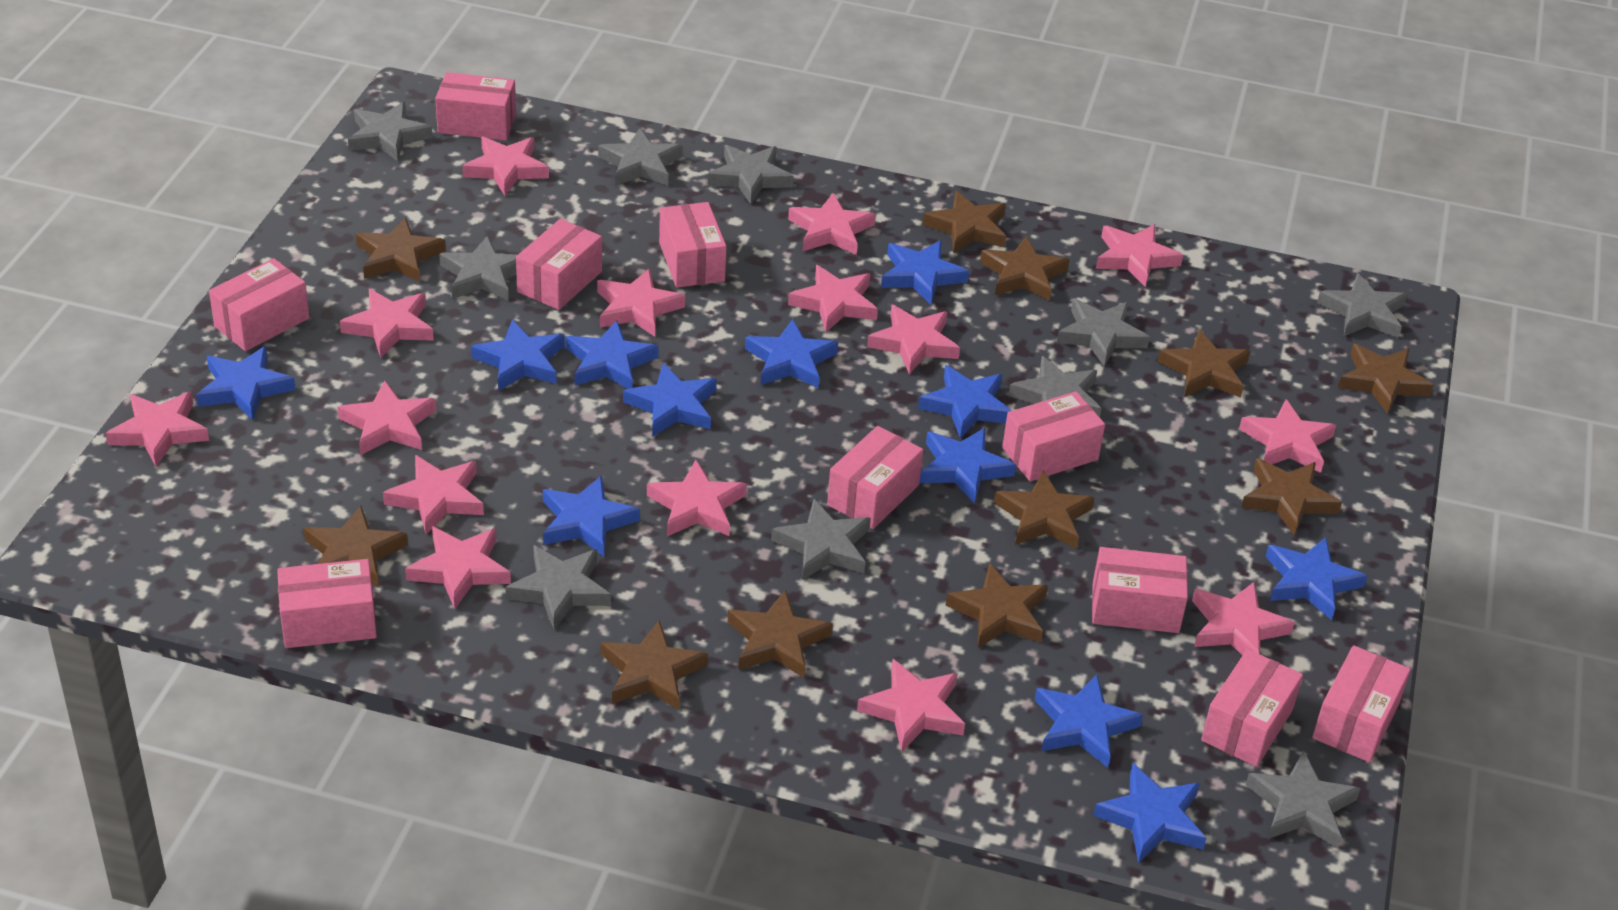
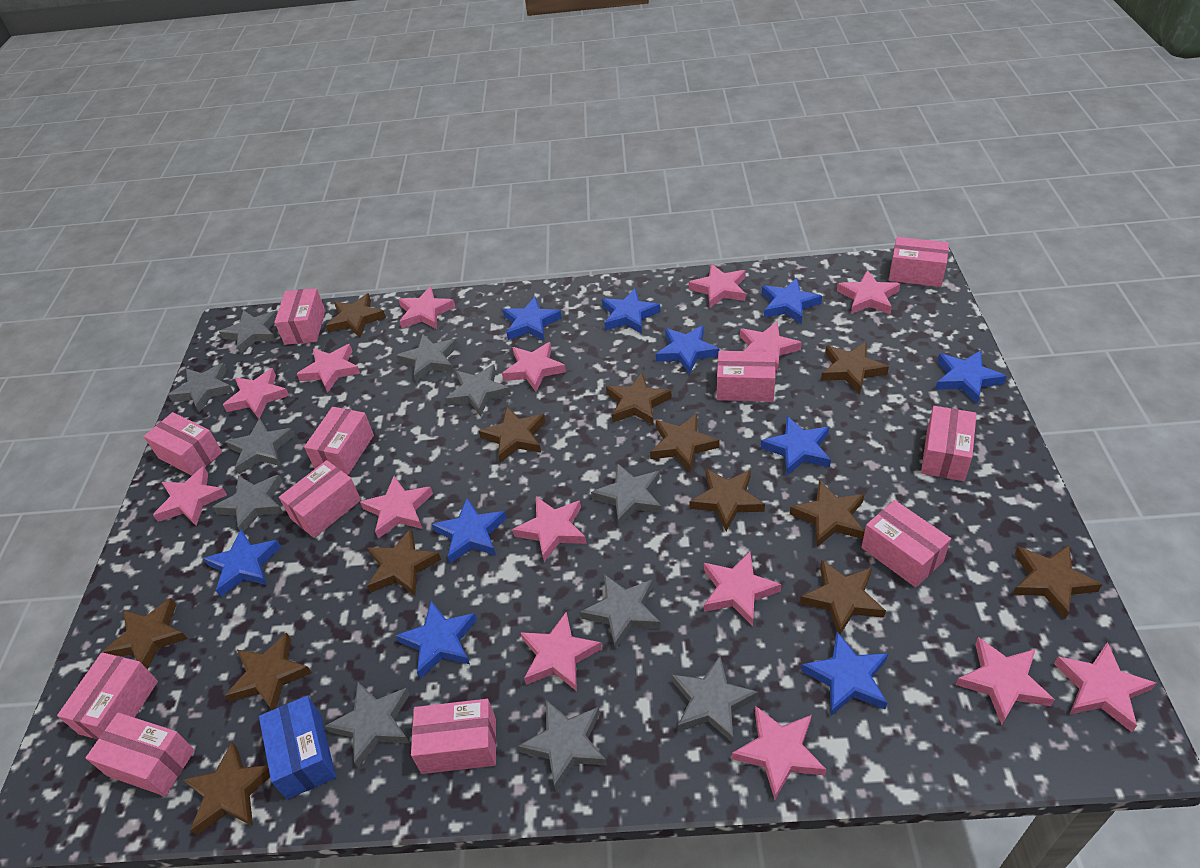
blue box: 0 -> 1
blue star: 12 -> 10
brown star: 11 -> 13
grey star: 10 -> 11
pink box: 10 -> 11

